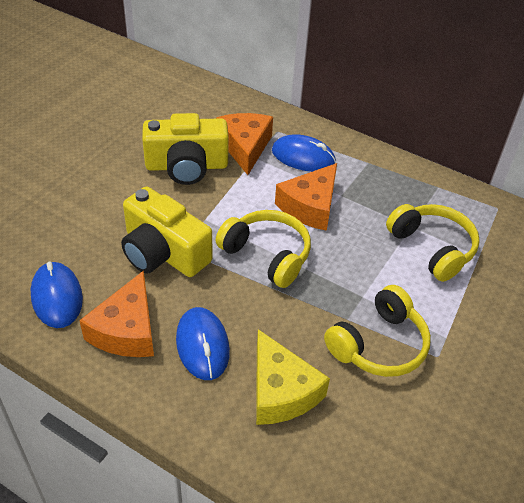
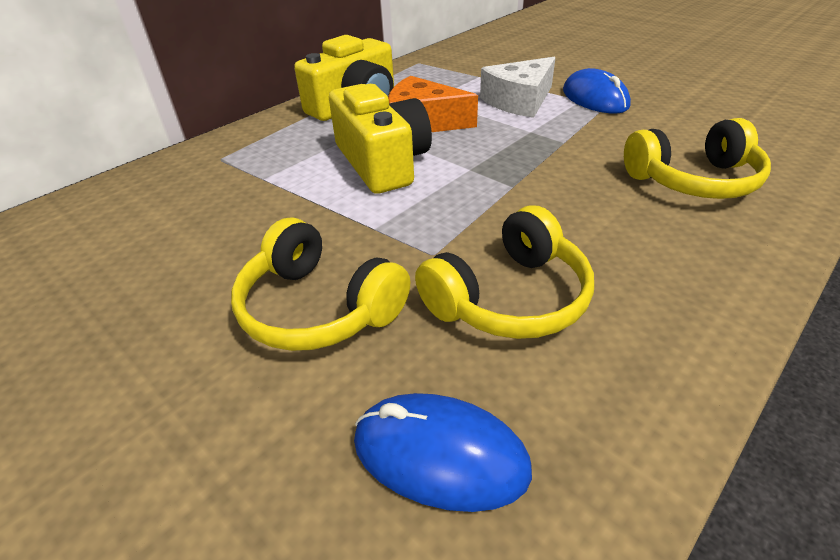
blue mouse: 3 -> 2
orange cheese: 3 -> 1
white cheese: 0 -> 1
yellow cheese: 1 -> 0

